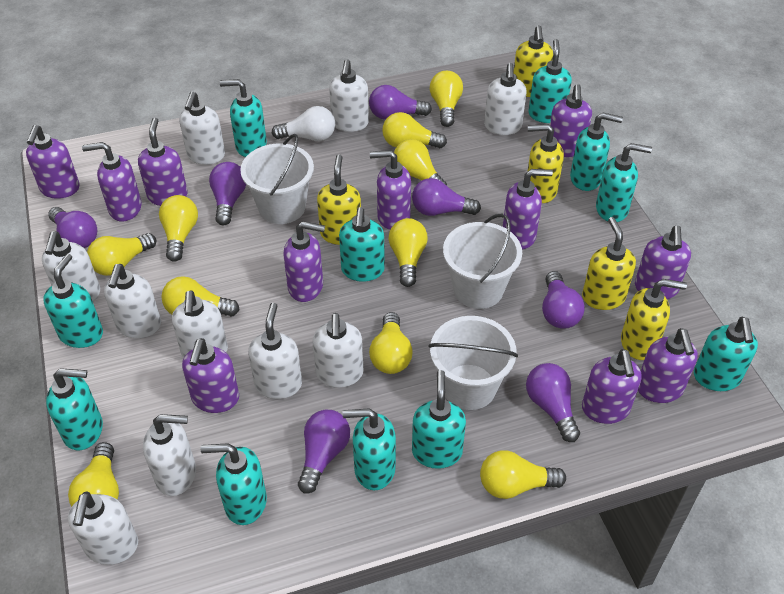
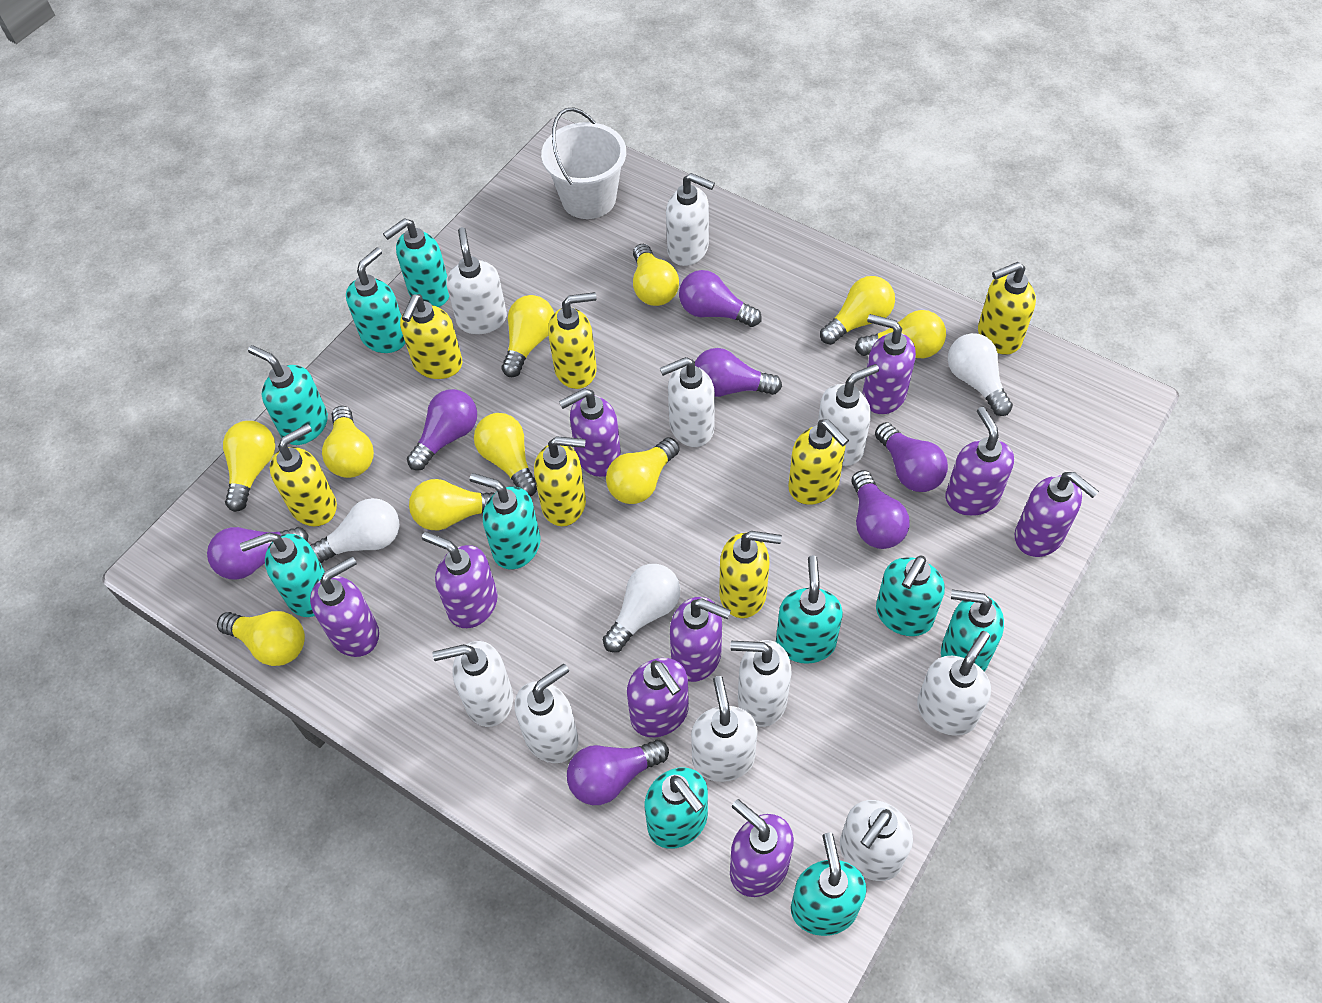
purple soap dispenser: 11 -> 9
turquoise soap dispenser: 11 -> 10
white bucket: 3 -> 1
white light bulb: 1 -> 3
yellow soap dispenser: 5 -> 7

